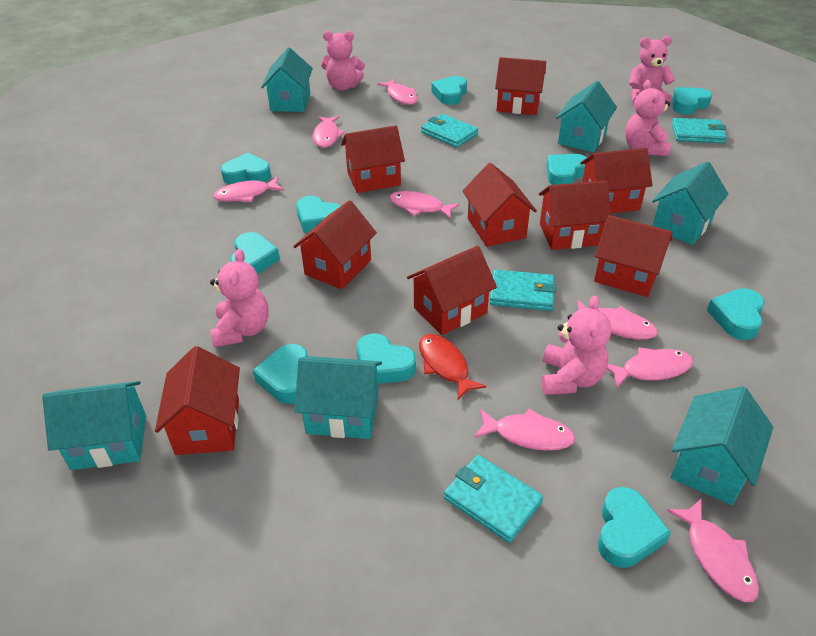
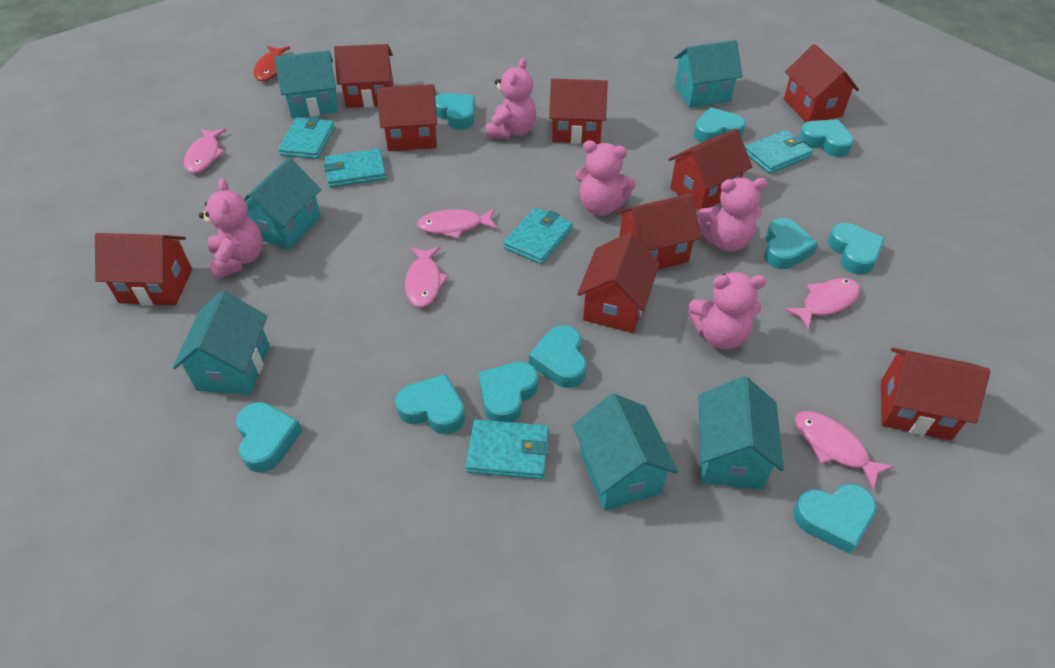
pink fish: 8 -> 5
turquoise wallet: 4 -> 5

